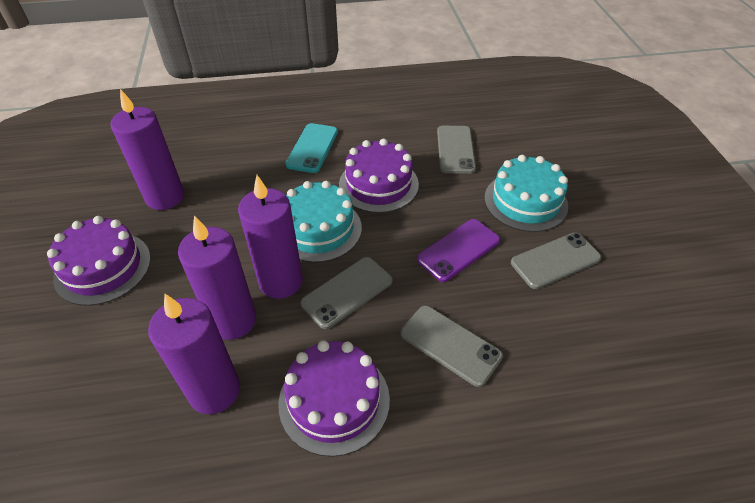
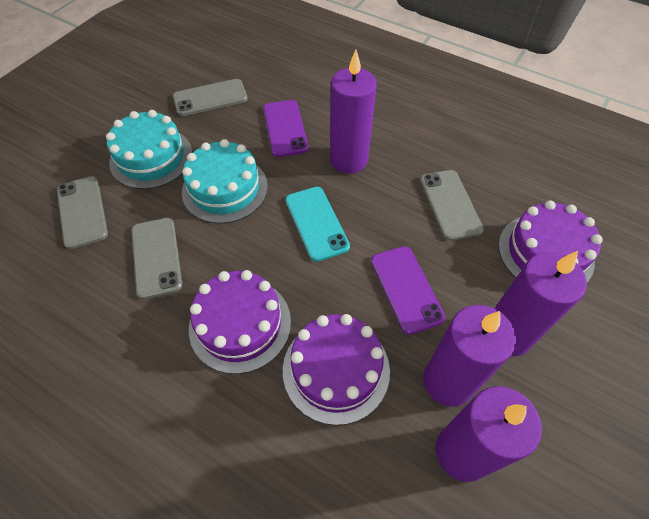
purple phone: 1 -> 2

